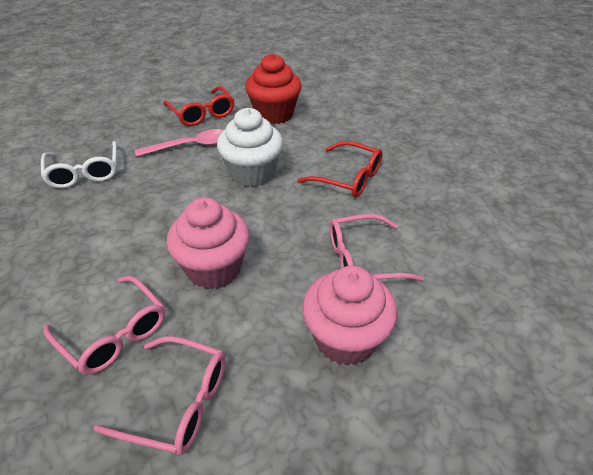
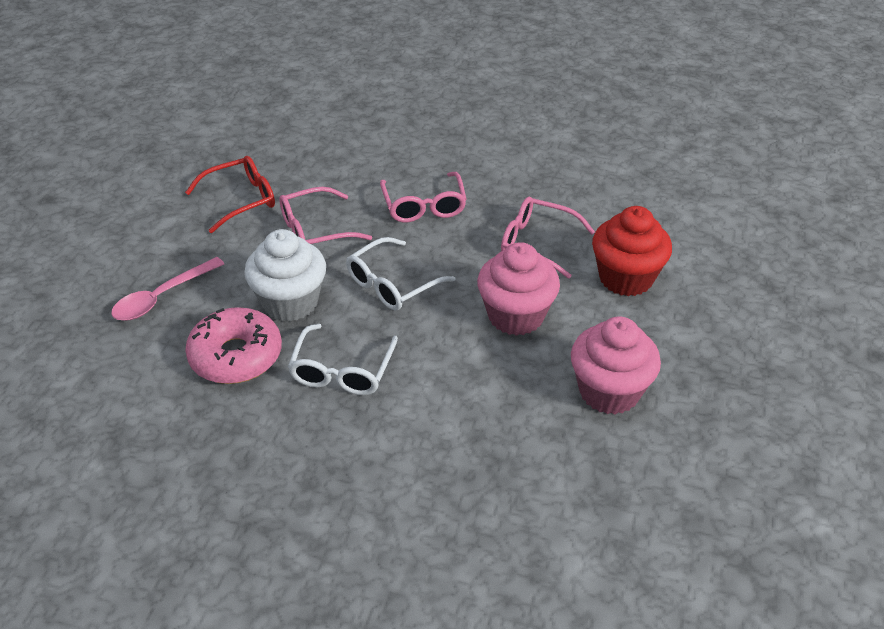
pink donut: 0 -> 1
red glasses: 2 -> 1
white glasses: 1 -> 2

